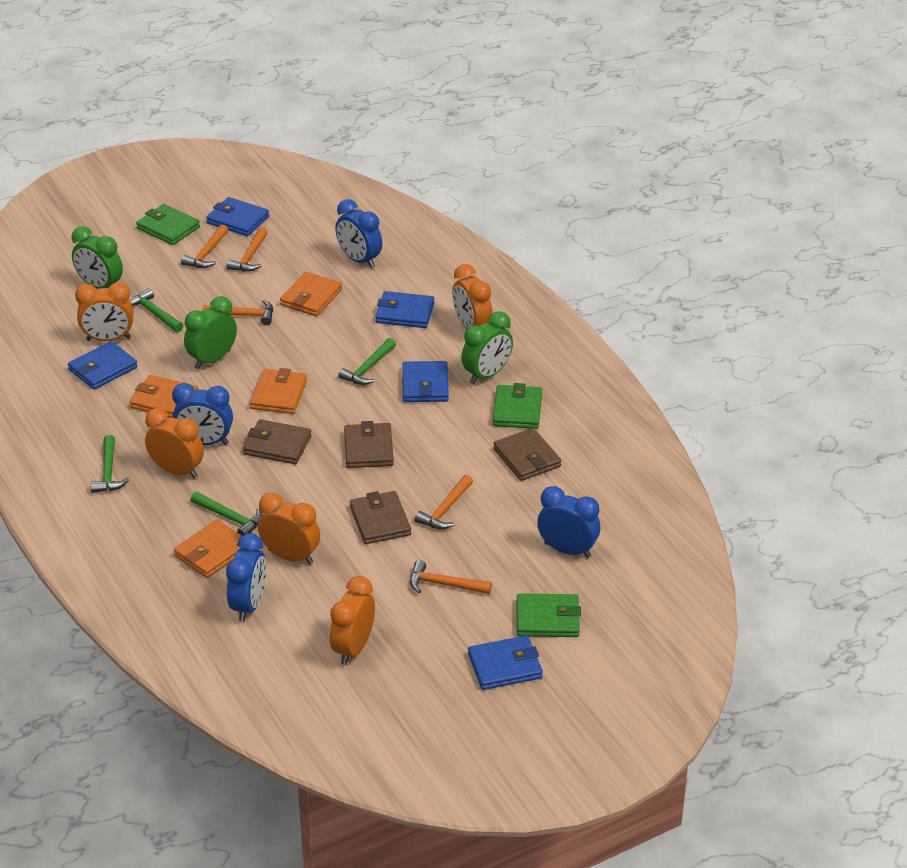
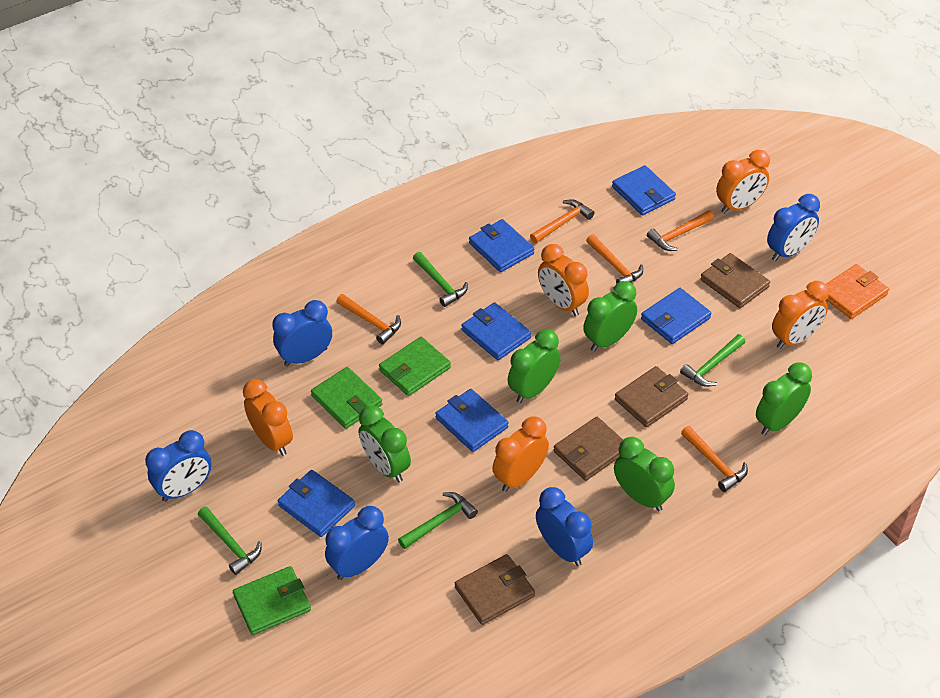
blue clock: 4 -> 5
blue wallet: 5 -> 6
green clock: 3 -> 5
orange wallet: 4 -> 1

